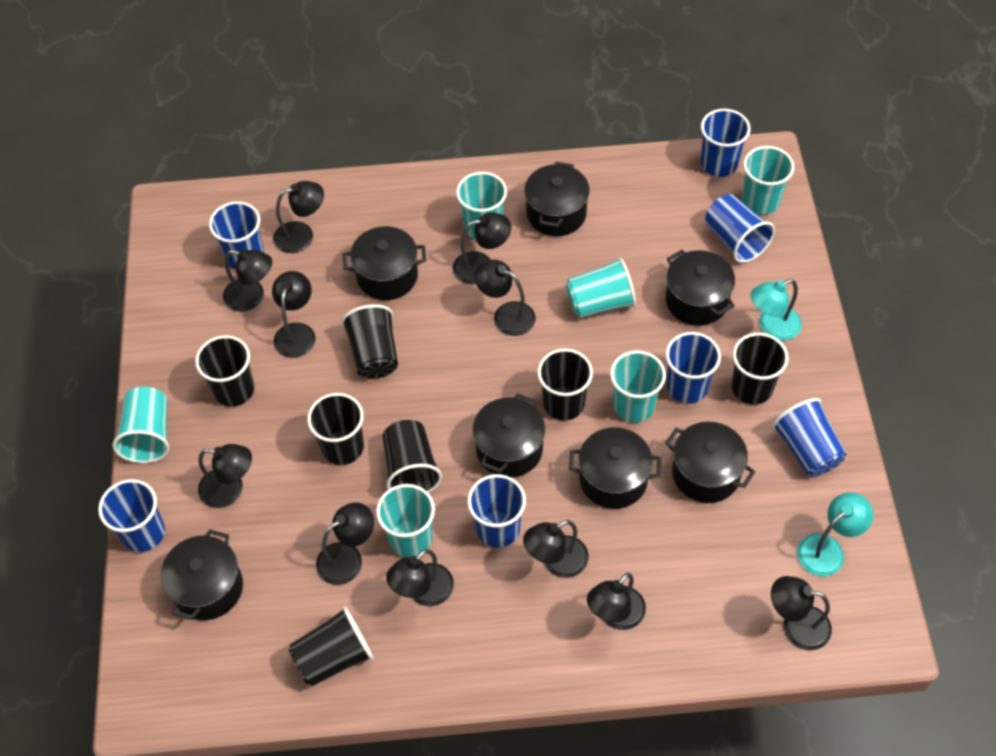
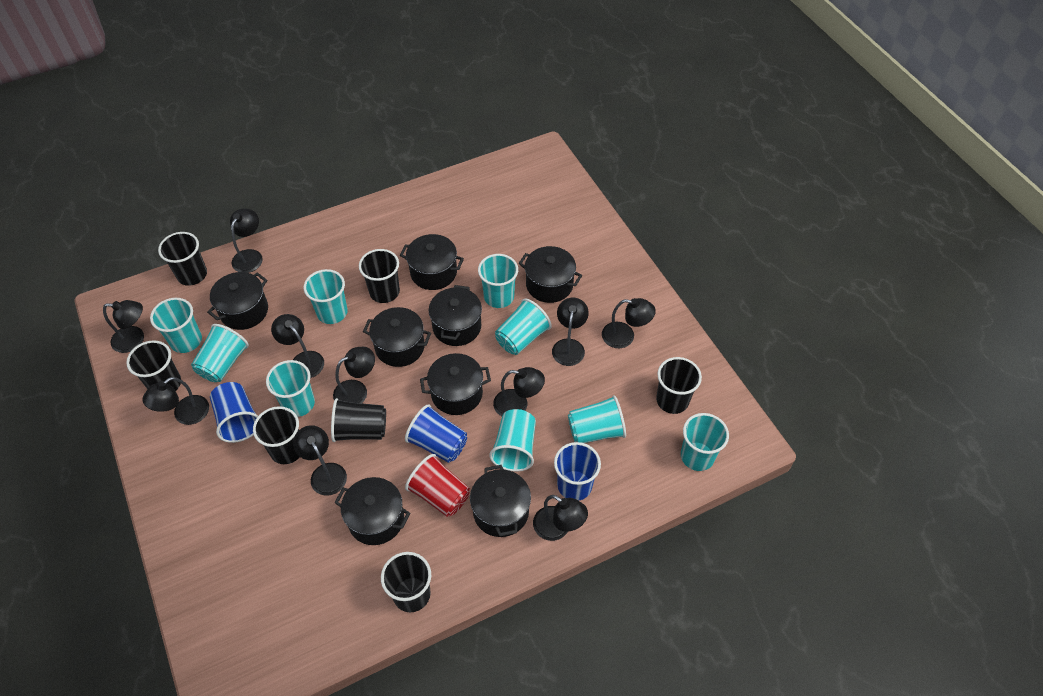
black lamp: 11 -> 10
black pot: 7 -> 8
blue cup: 7 -> 3
red cup: 0 -> 1
turquoise cup: 6 -> 9
turquoise lamp: 2 -> 0

